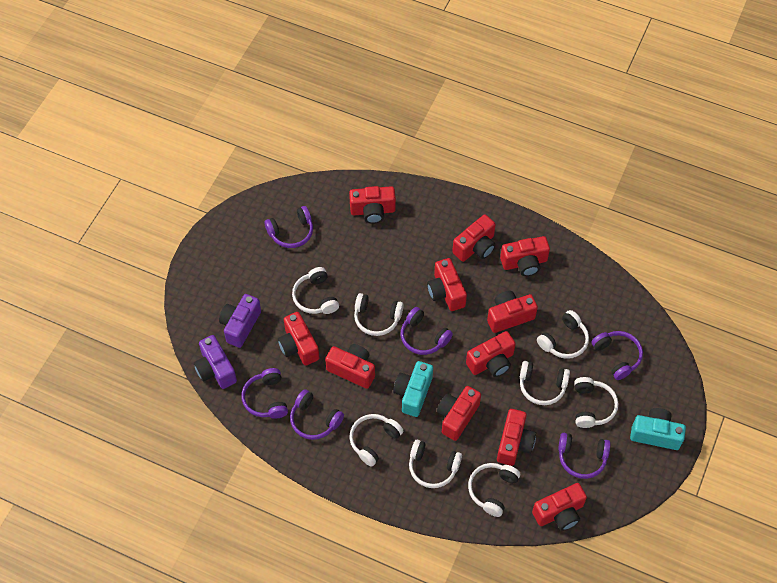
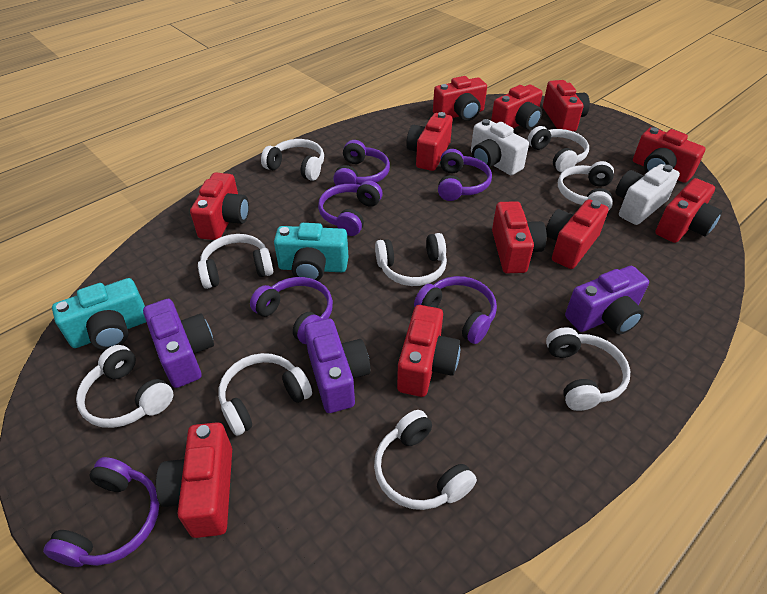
purple camera: 2 -> 3
white camera: 0 -> 2
white headphones: 8 -> 9

